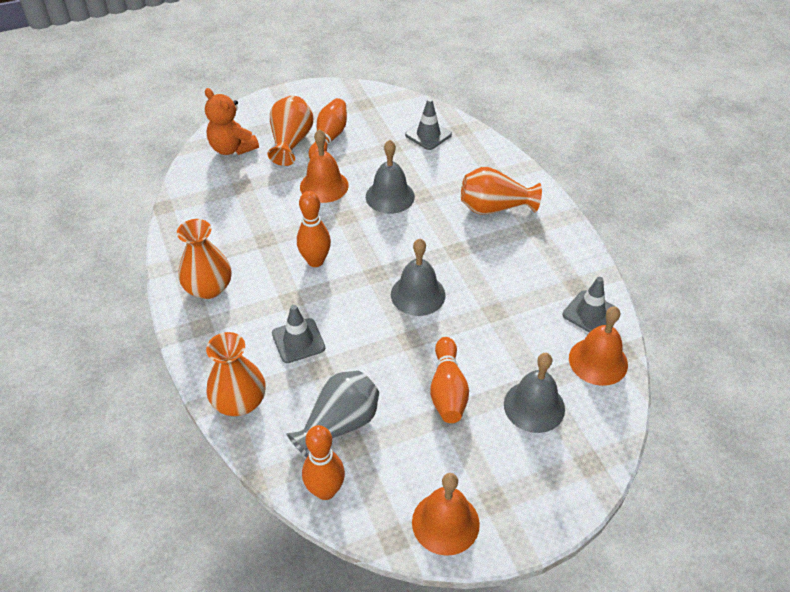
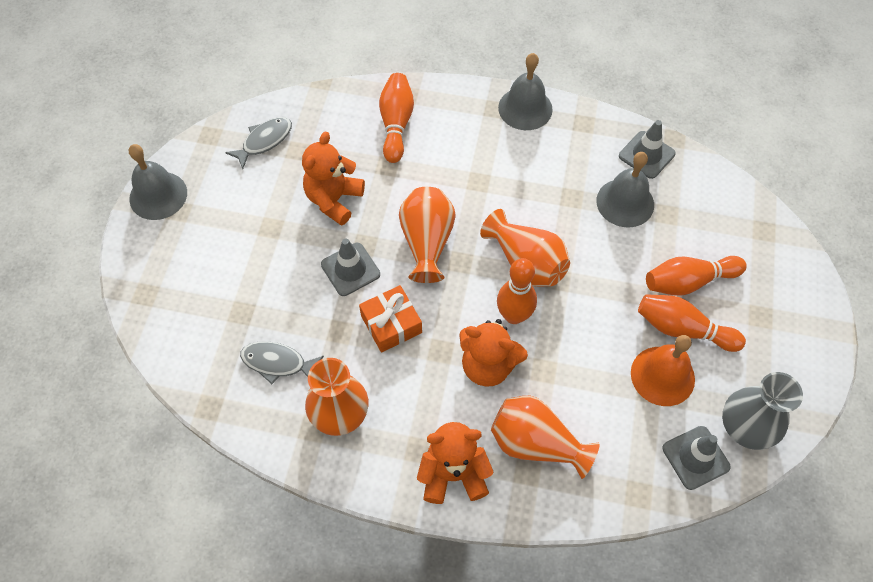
grey fish: 0 -> 2
orange bell: 3 -> 1
orange gift: 0 -> 1
orange teddy bear: 1 -> 3

